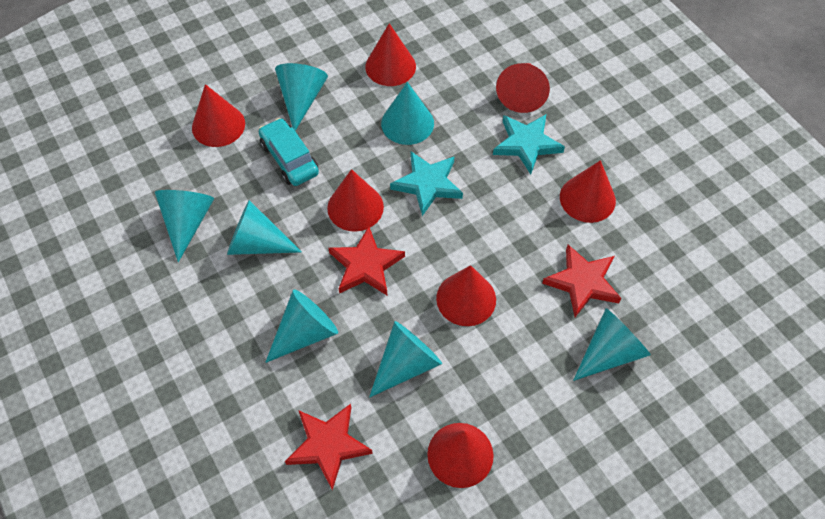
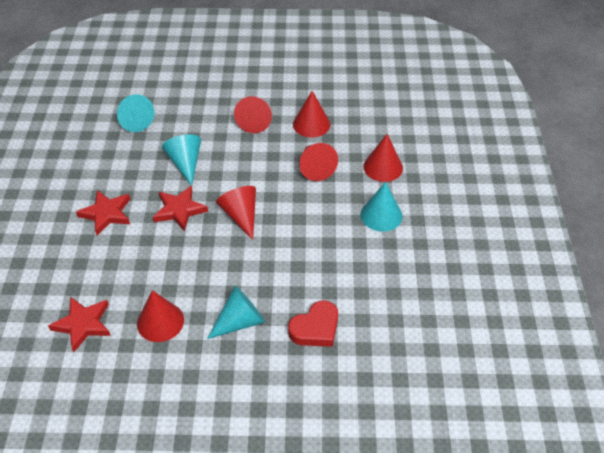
red cone: 7 -> 6
red heart: 0 -> 1
turquoise car: 1 -> 0
turquoise cone: 7 -> 4
turquoise star: 2 -> 0

